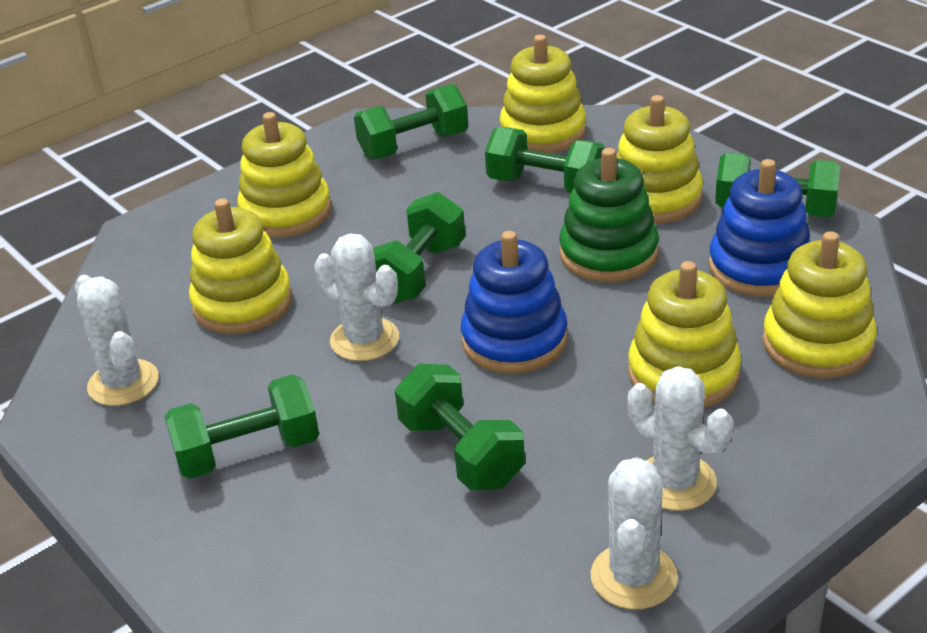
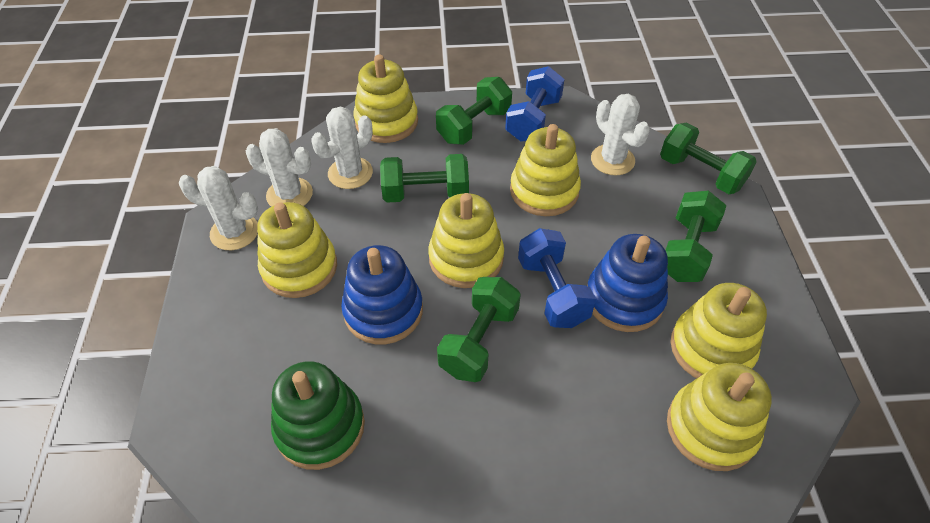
blue dumbbell: 0 -> 2
green dumbbell: 6 -> 5

